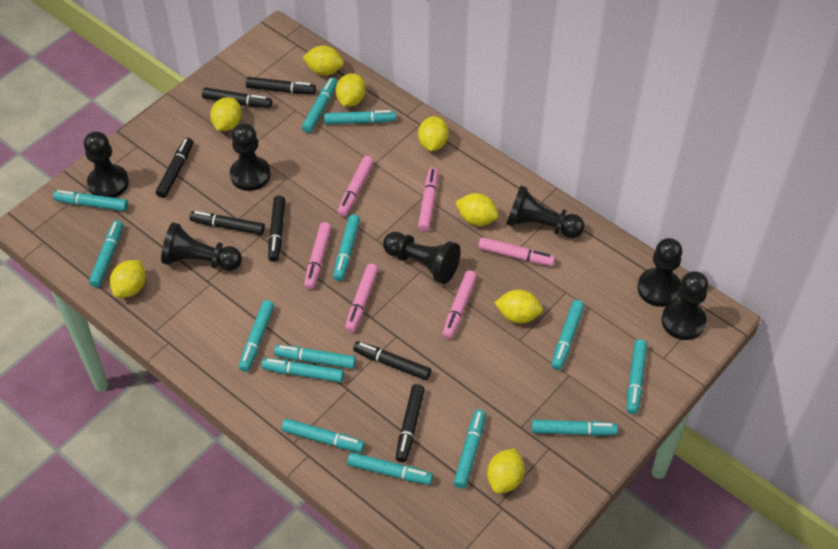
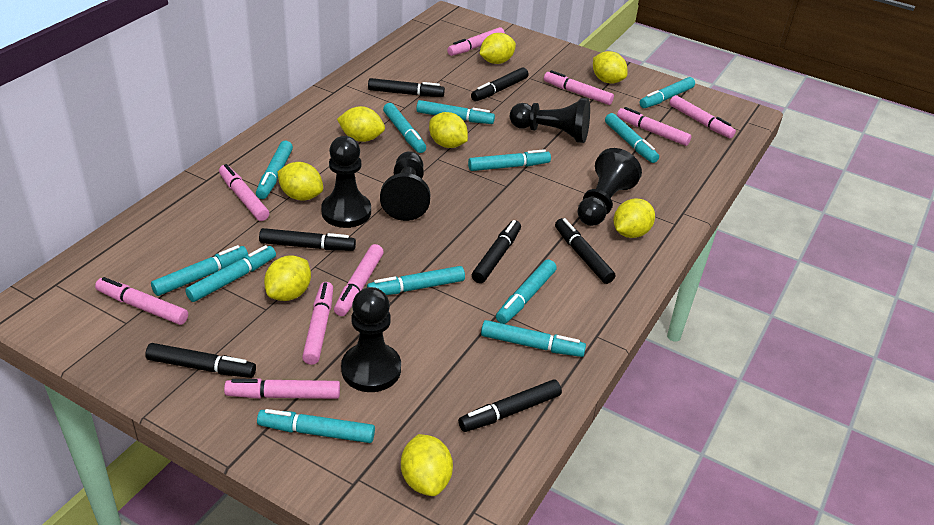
black pawn: 7 -> 5
pink marker: 6 -> 9
turquoise marker: 14 -> 12

